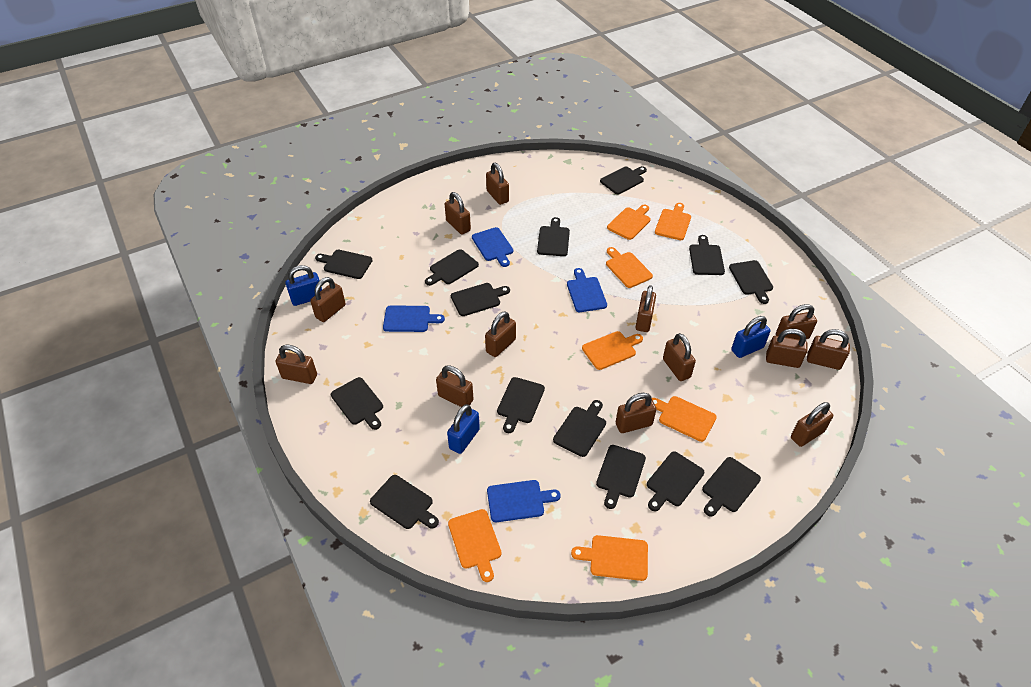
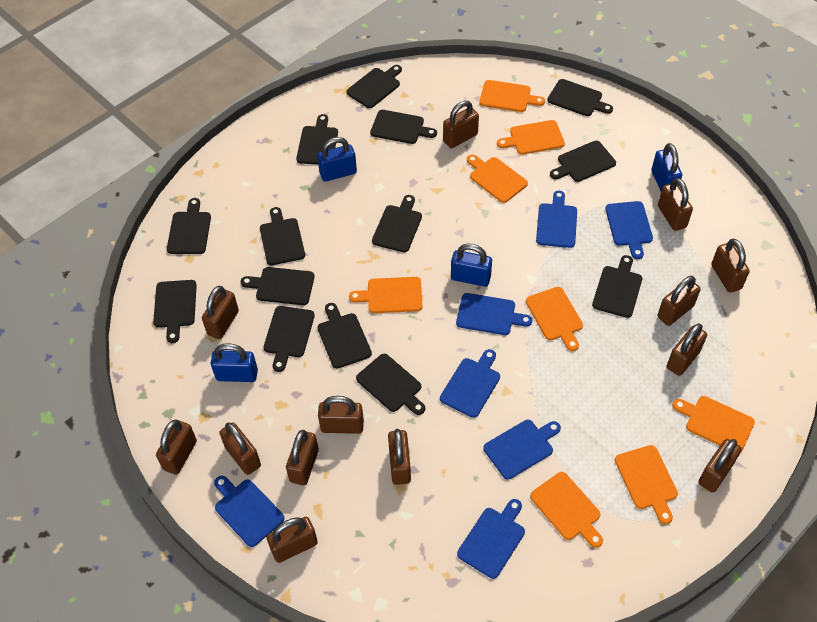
blue cutting board: 4 -> 7
blue padlock: 3 -> 4
orange cutting board: 7 -> 8

